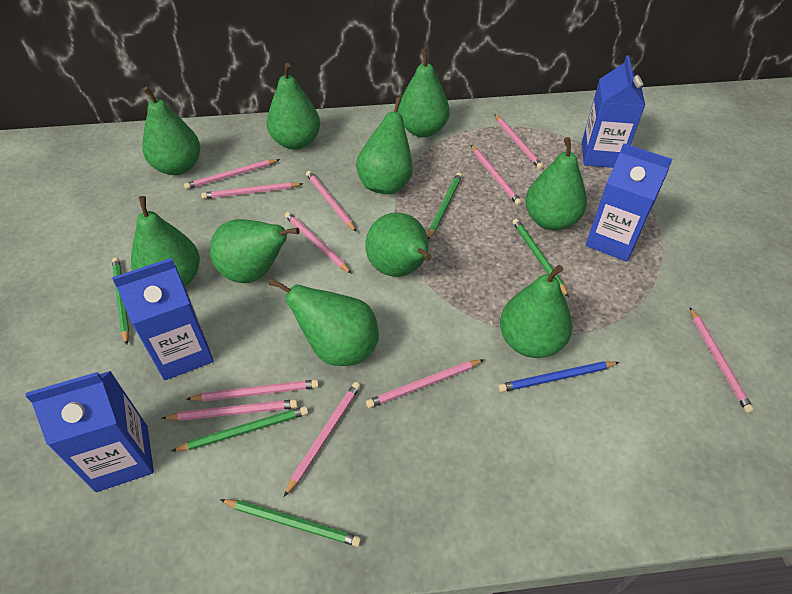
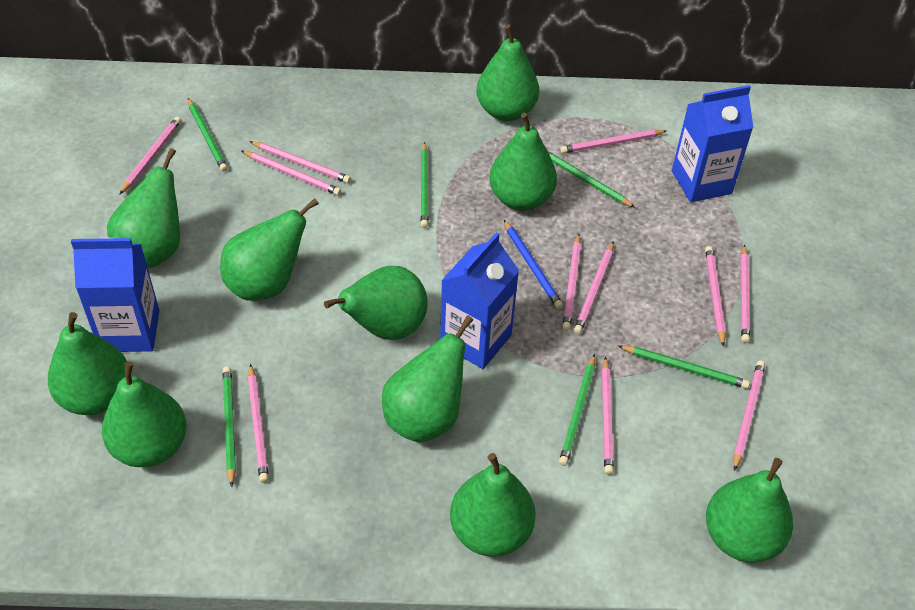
blue carton: 4 -> 3
green pencil: 5 -> 6

